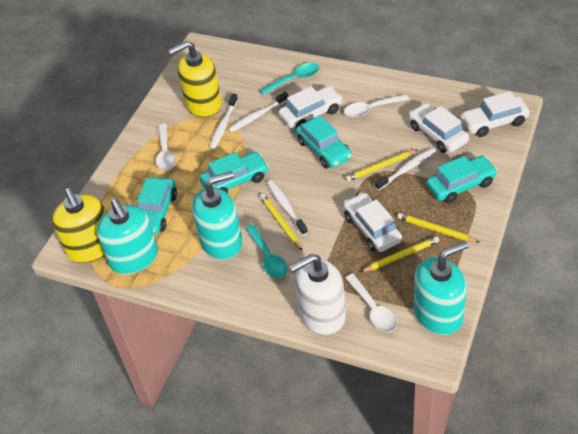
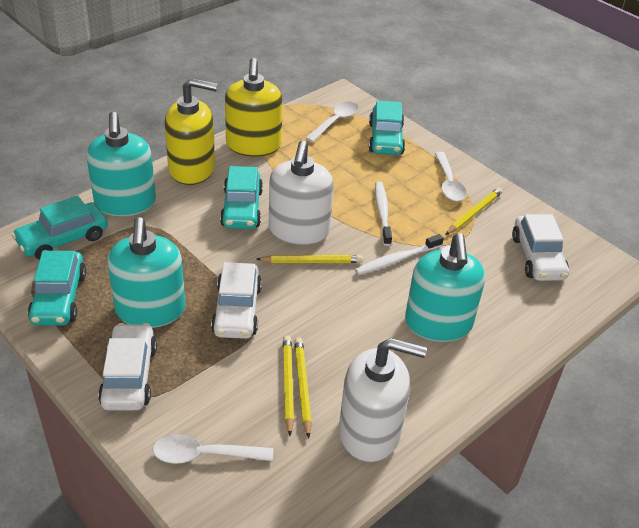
turquoise spoon: 2 -> 0
white car: 4 -> 3
white soap dispenser: 1 -> 2
white toothbrush: 4 -> 2

